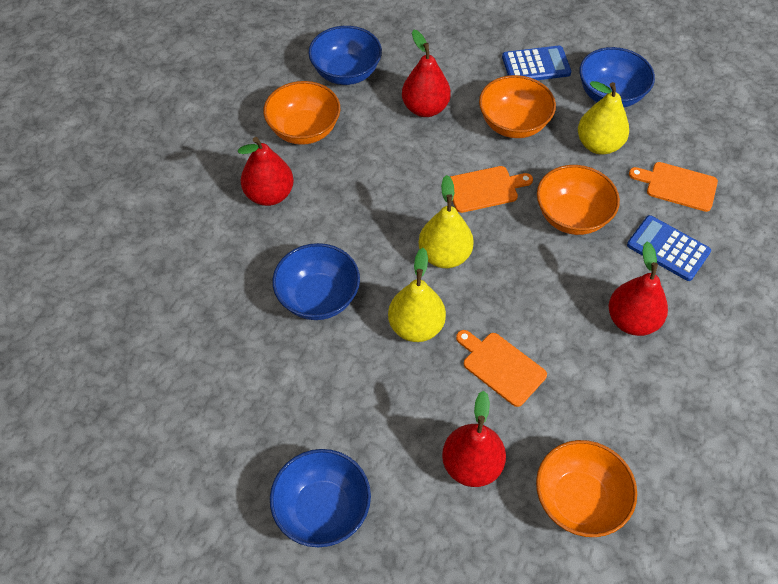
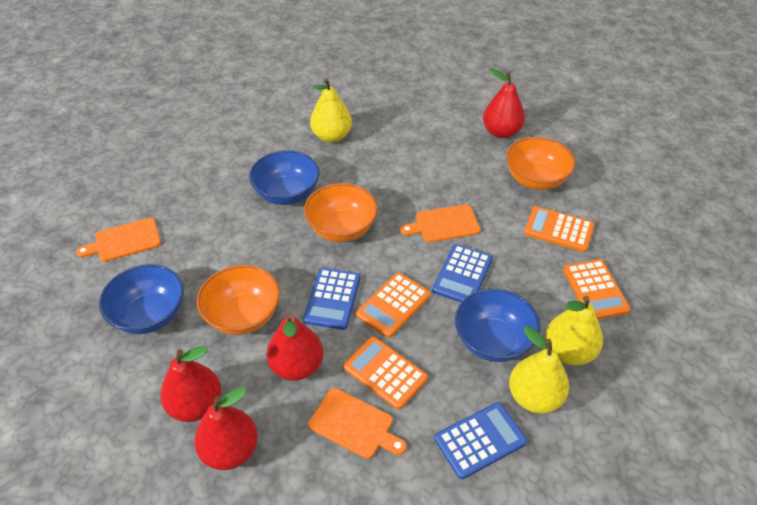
blue bowl: 4 -> 3
blue calculator: 2 -> 3
orange bowl: 4 -> 3
orange calculator: 0 -> 4

